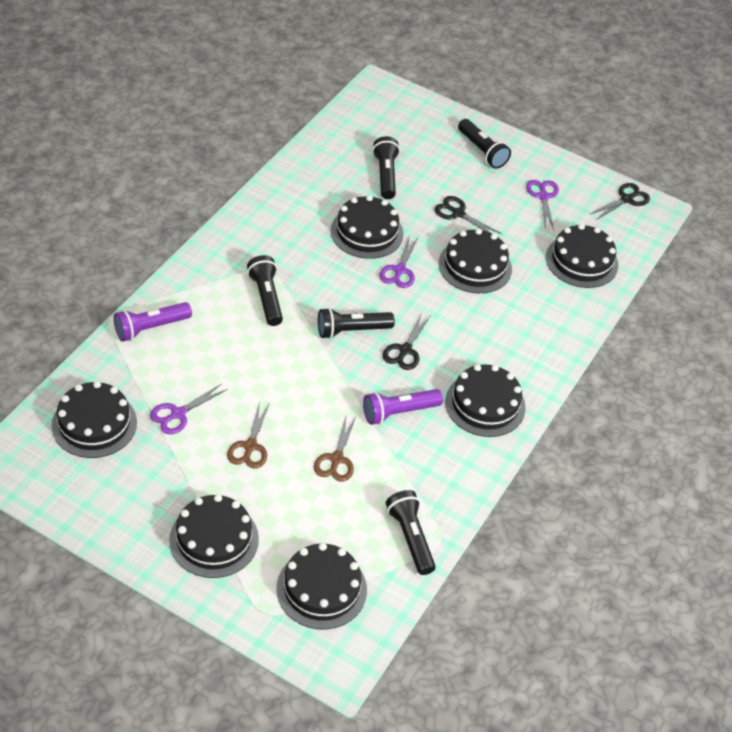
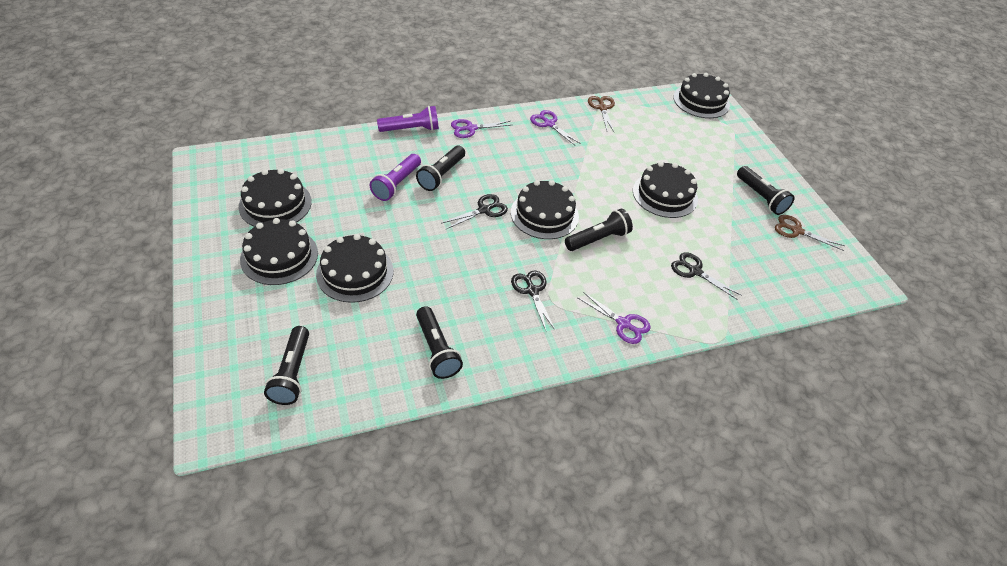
black cake: 7 -> 6

